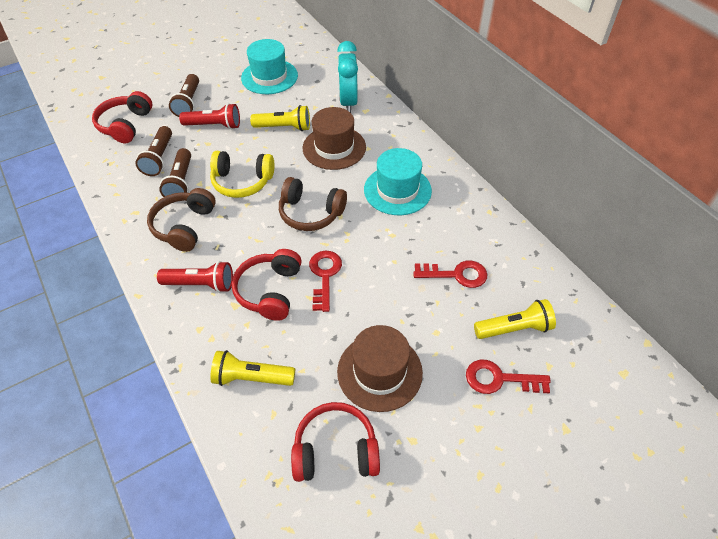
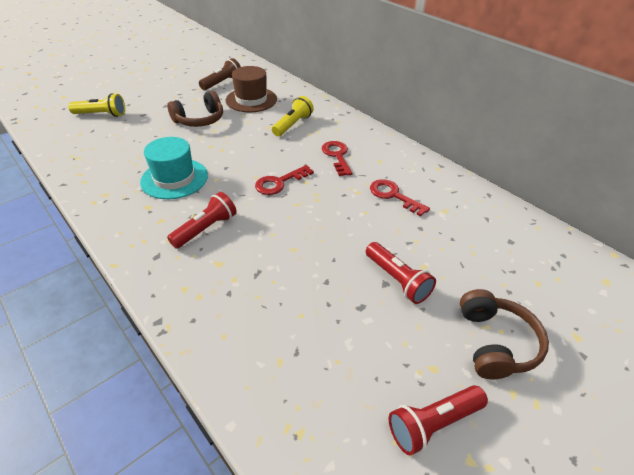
brown flashlight: 3 -> 1
brown hat: 2 -> 1
red flashlight: 2 -> 3
red headphones: 3 -> 0
turquoise clock: 1 -> 0
turquoise hat: 2 -> 1
yellow flashlight: 3 -> 2
yellow headphones: 1 -> 0

